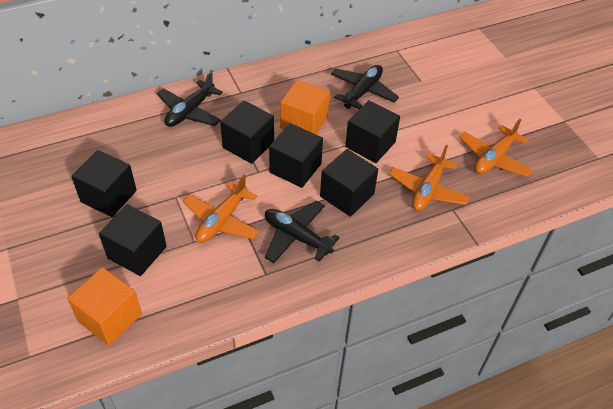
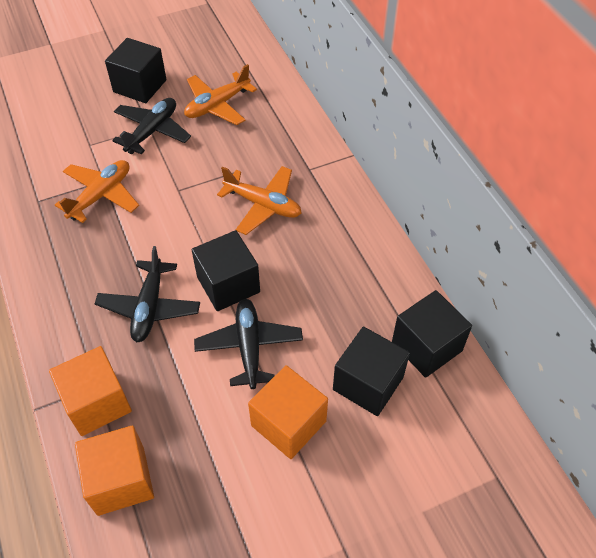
black cube: 6 -> 4
orange cube: 2 -> 3

